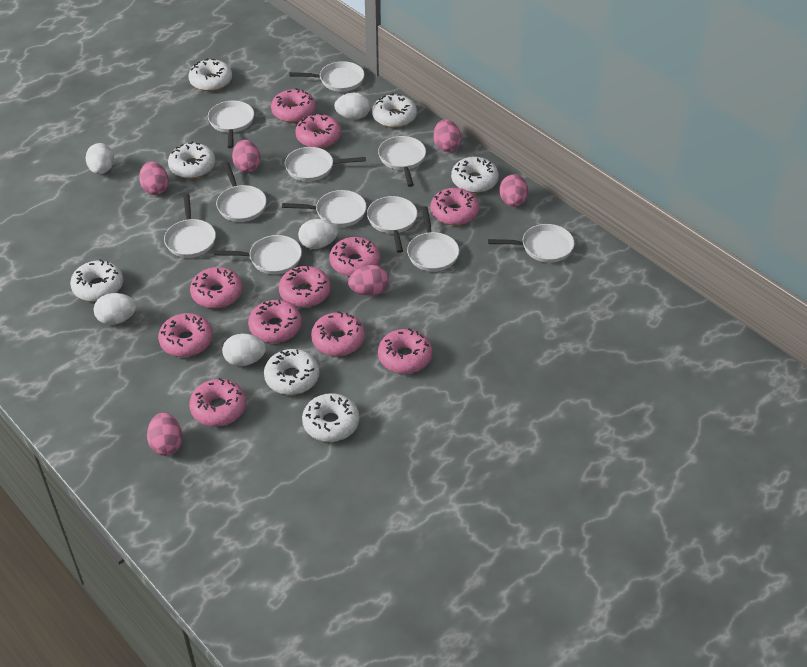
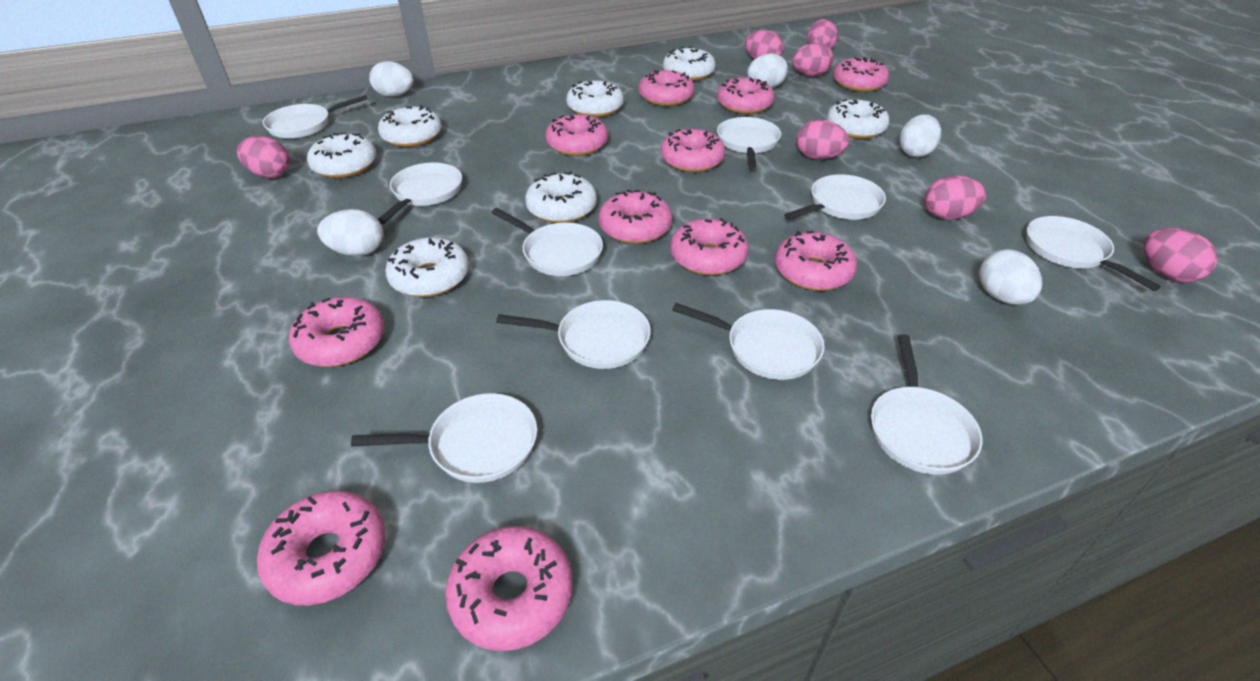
pink egg: 6 -> 7
white pan: 11 -> 10

